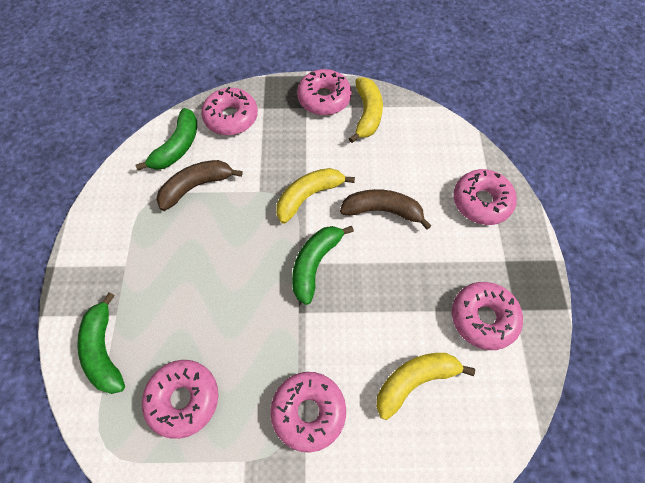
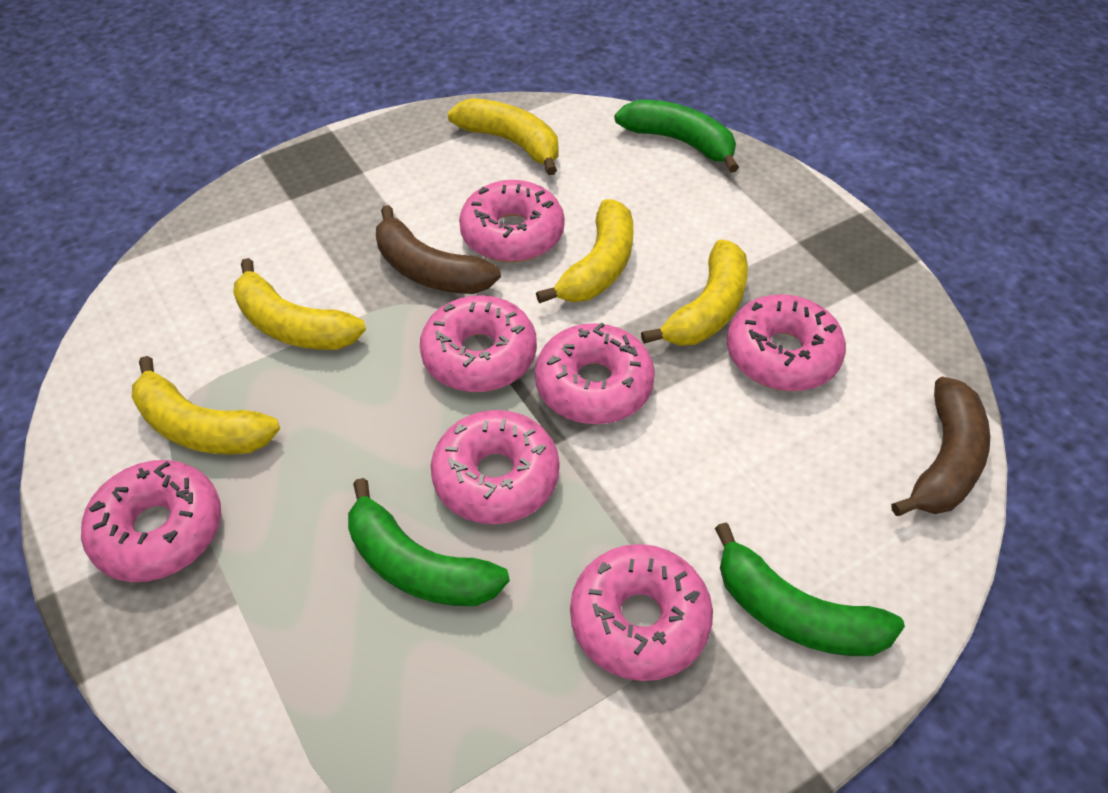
pink donut: 6 -> 7
yellow banana: 3 -> 5

